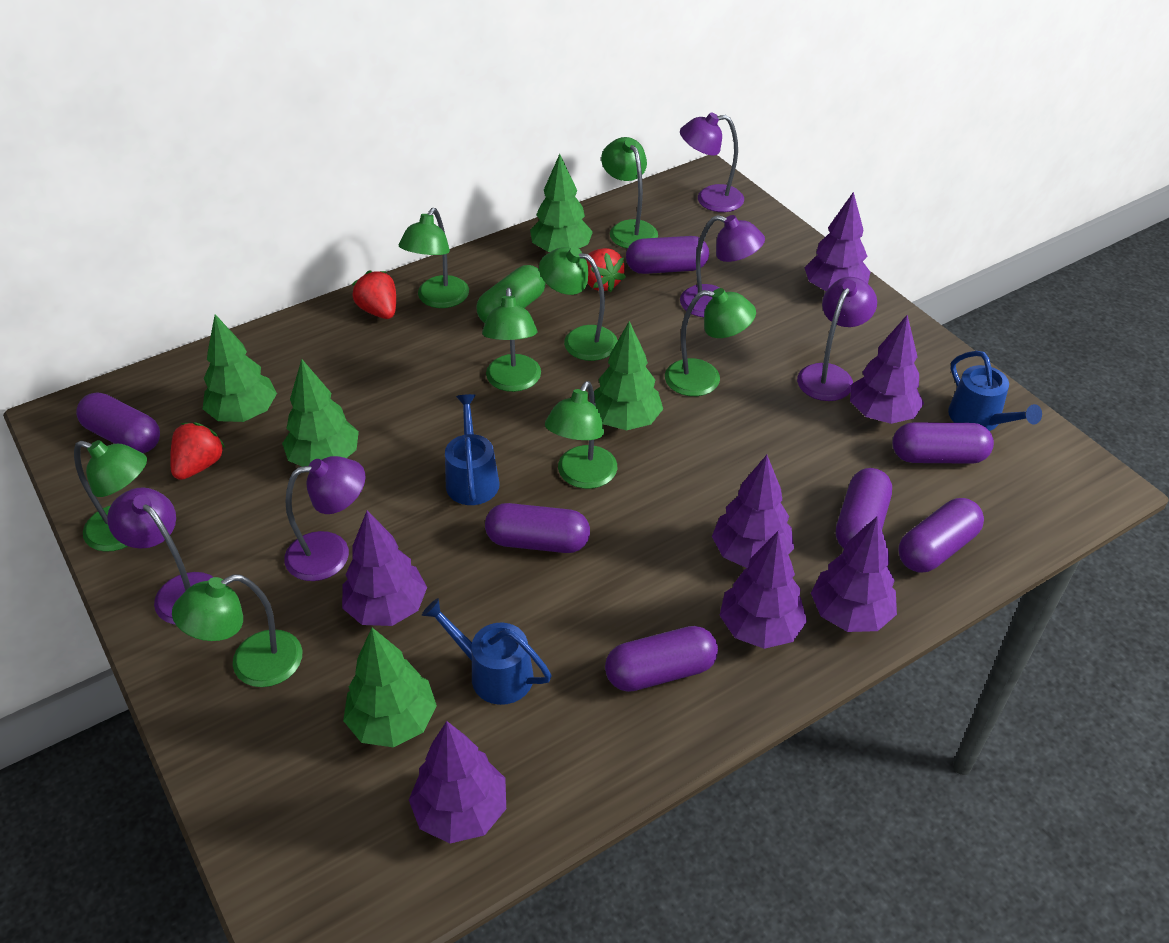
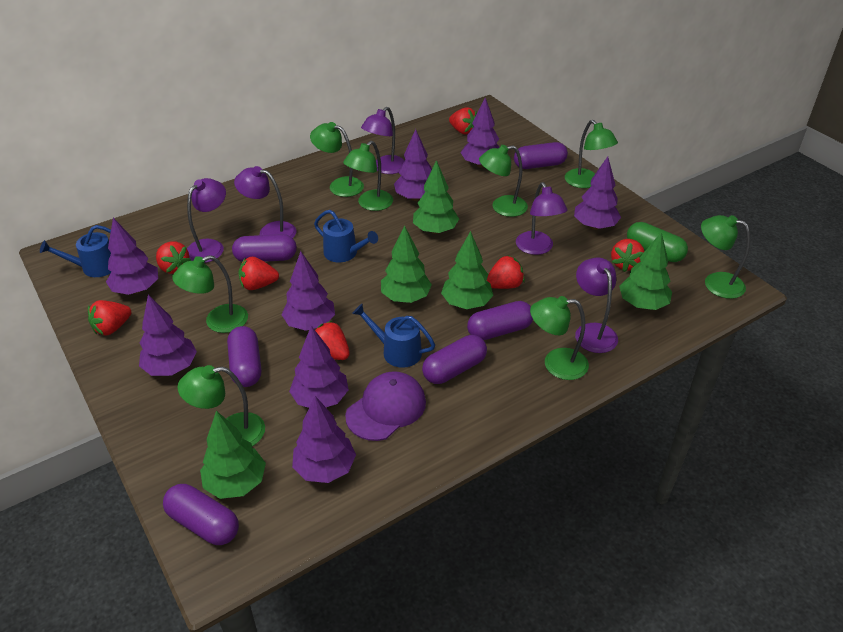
purple cap: 0 -> 1
purple capsule: 7 -> 6
purple tree: 7 -> 8
red strawberry: 3 -> 7

